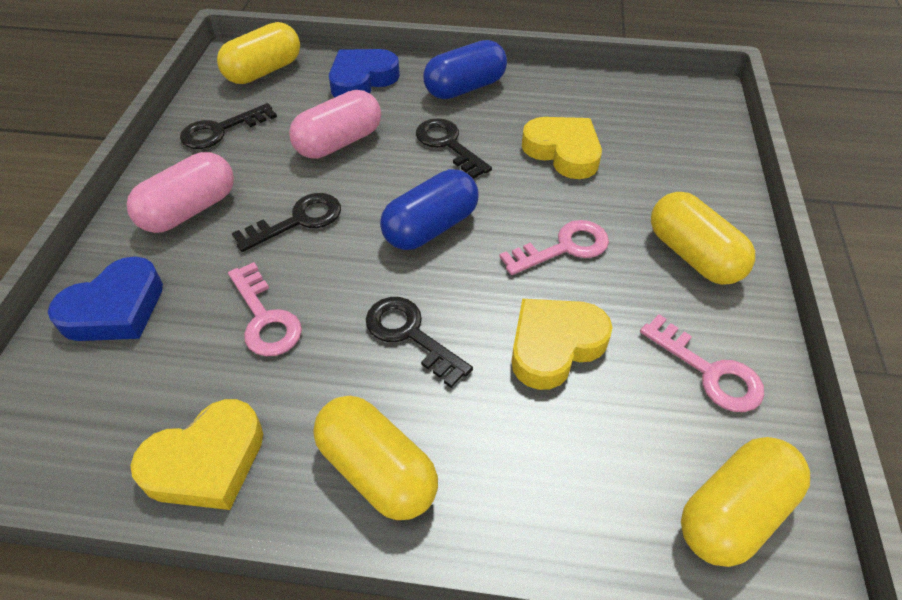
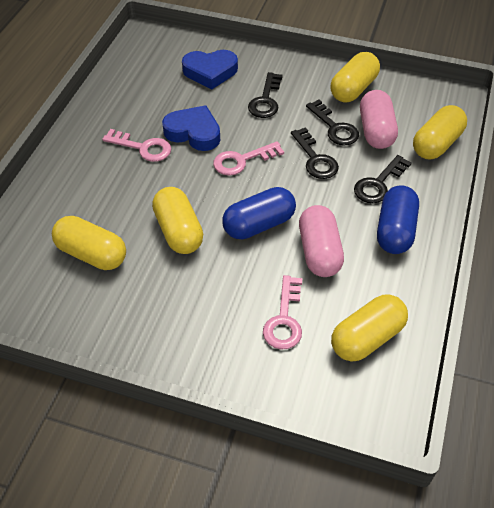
yellow capsule: 4 -> 5
yellow heart: 3 -> 0

